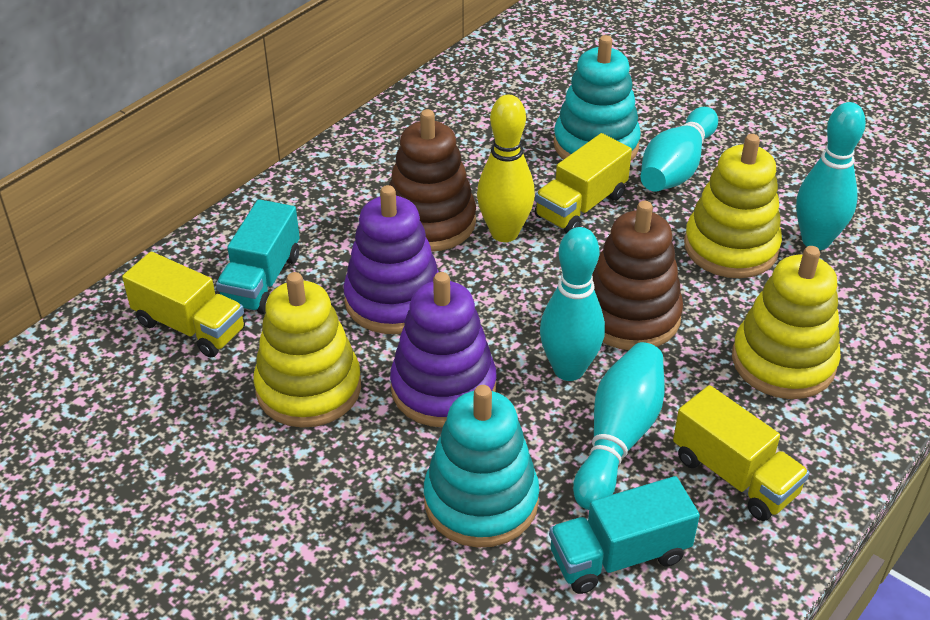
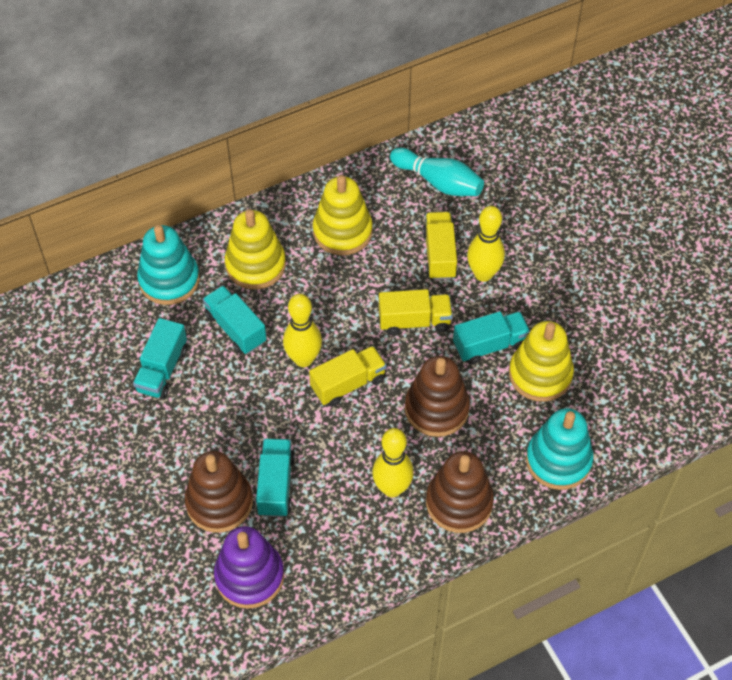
brown stacking toy: 2 -> 3
purple stacking toy: 2 -> 1
turquoise bowling pin: 4 -> 1
turquoise truck: 2 -> 4
yellow bowling pin: 1 -> 3

